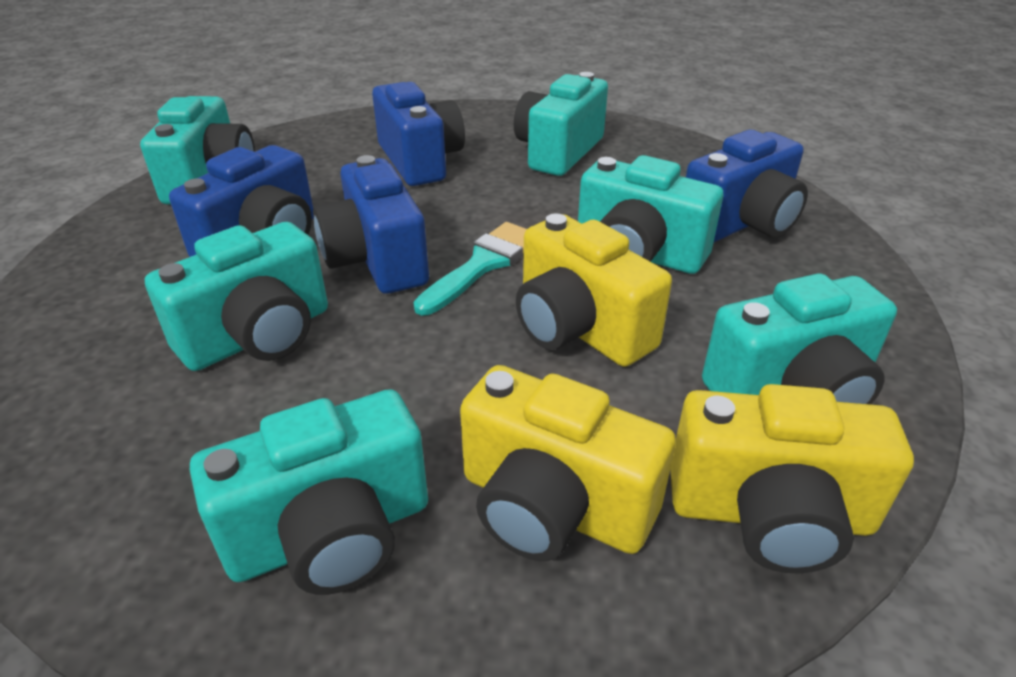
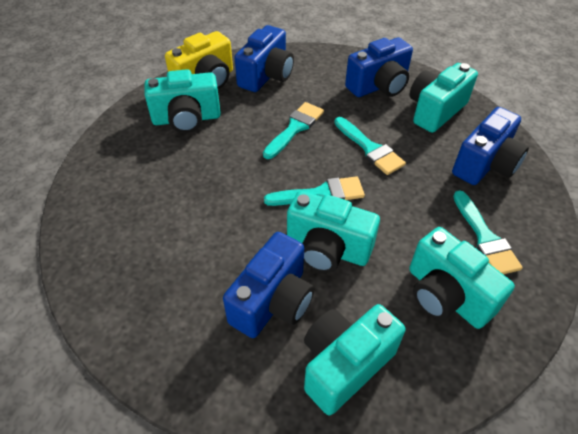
turquoise brush: 1 -> 4
turquoise camera: 6 -> 5
yellow camera: 3 -> 1

